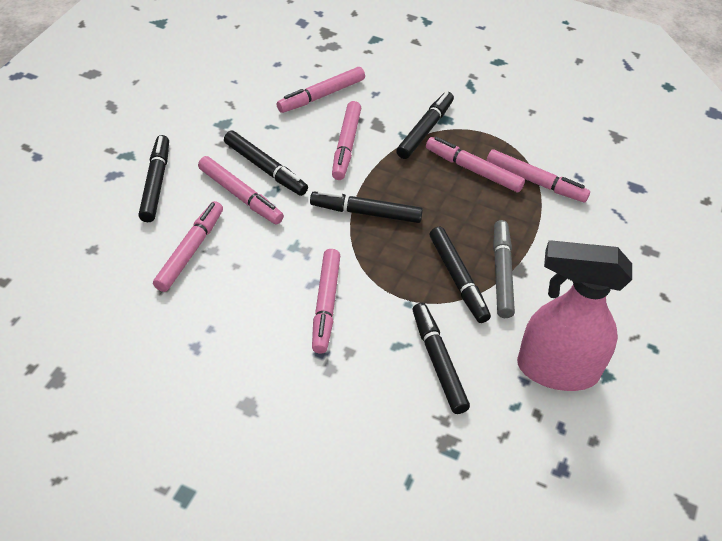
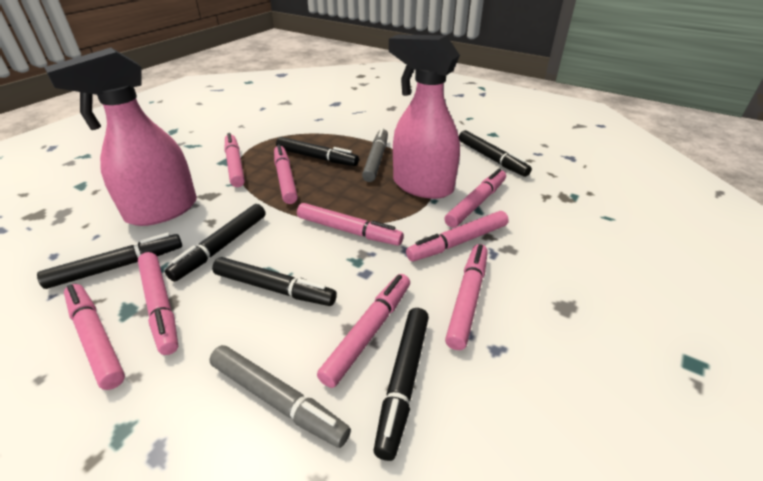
grey marker: 1 -> 2
pink marker: 7 -> 9
pink spray bottle: 1 -> 2

